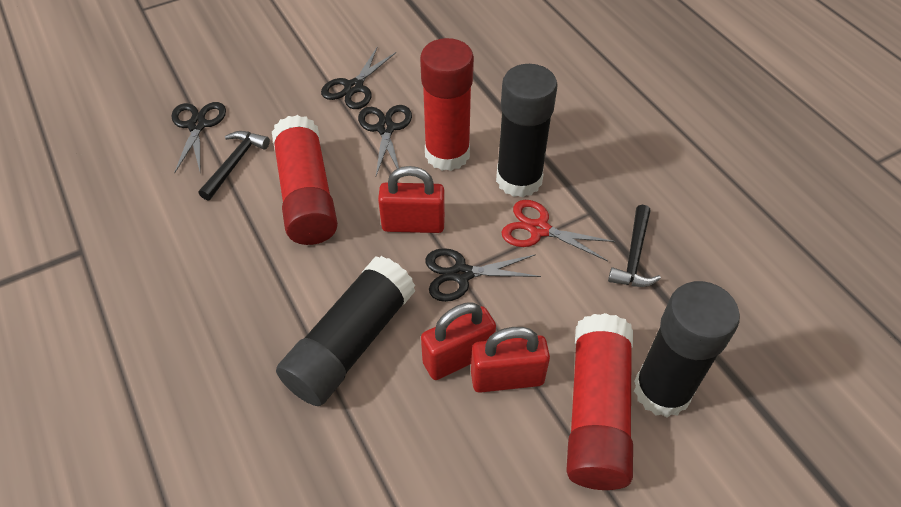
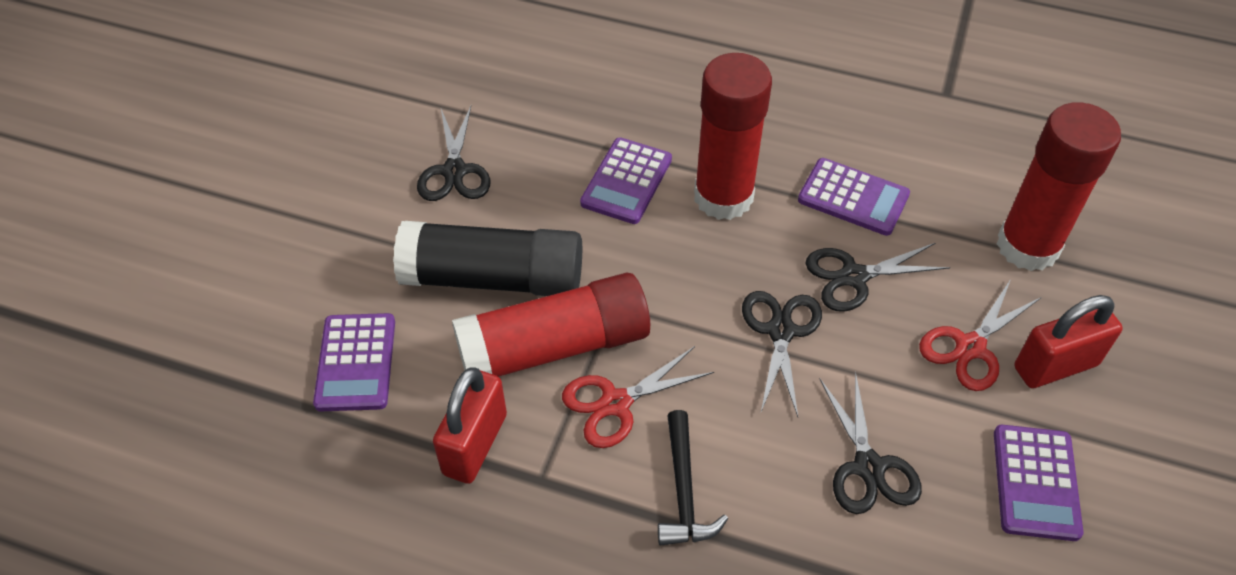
black glue stick: 3 -> 1
black hammer: 2 -> 1
purple calculator: 0 -> 4
red padlock: 3 -> 2
red scissors: 1 -> 2

